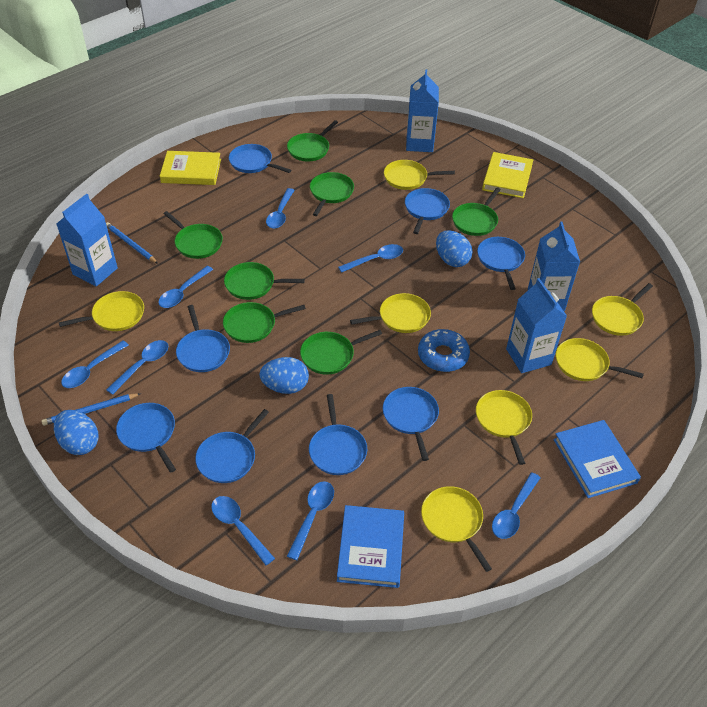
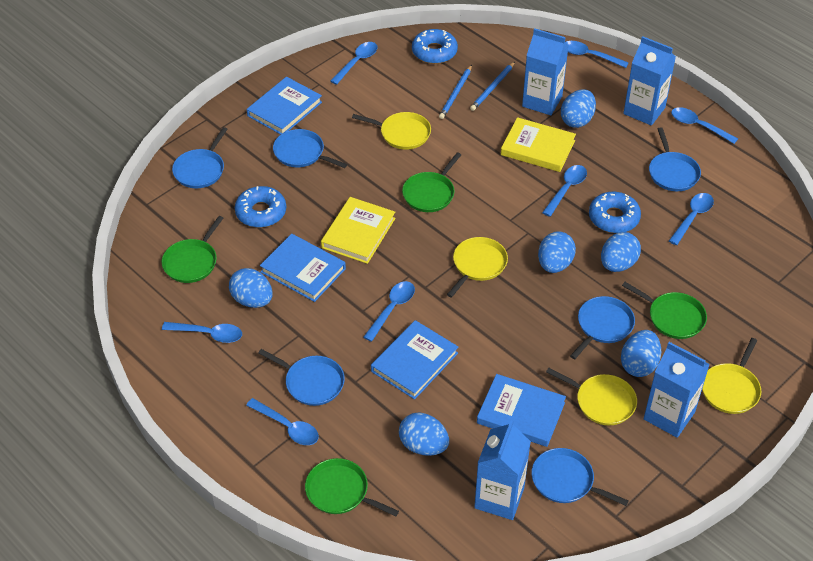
blue book: 2 -> 4
blue donut: 1 -> 3
blue egg: 3 -> 6
blue pan: 8 -> 6
green pan: 7 -> 4
yellow pan: 7 -> 4

